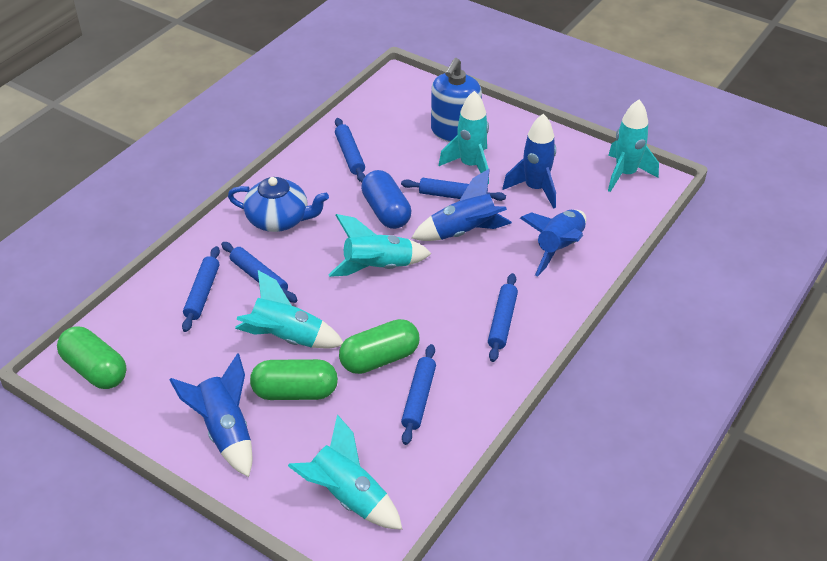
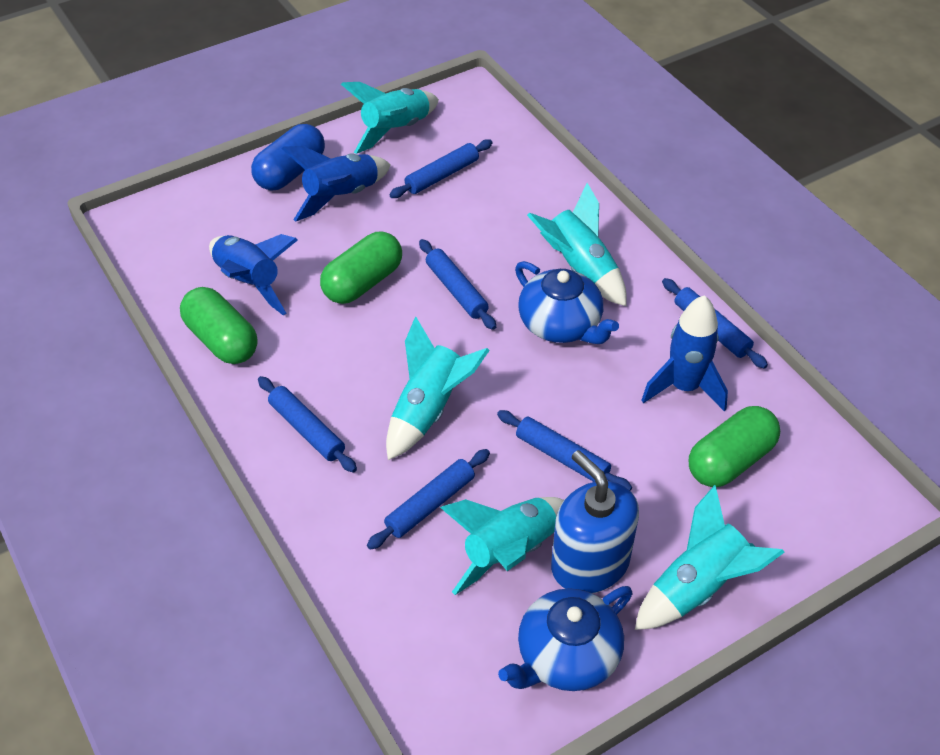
blue rocket: 4 -> 3
blue teapot: 1 -> 2

